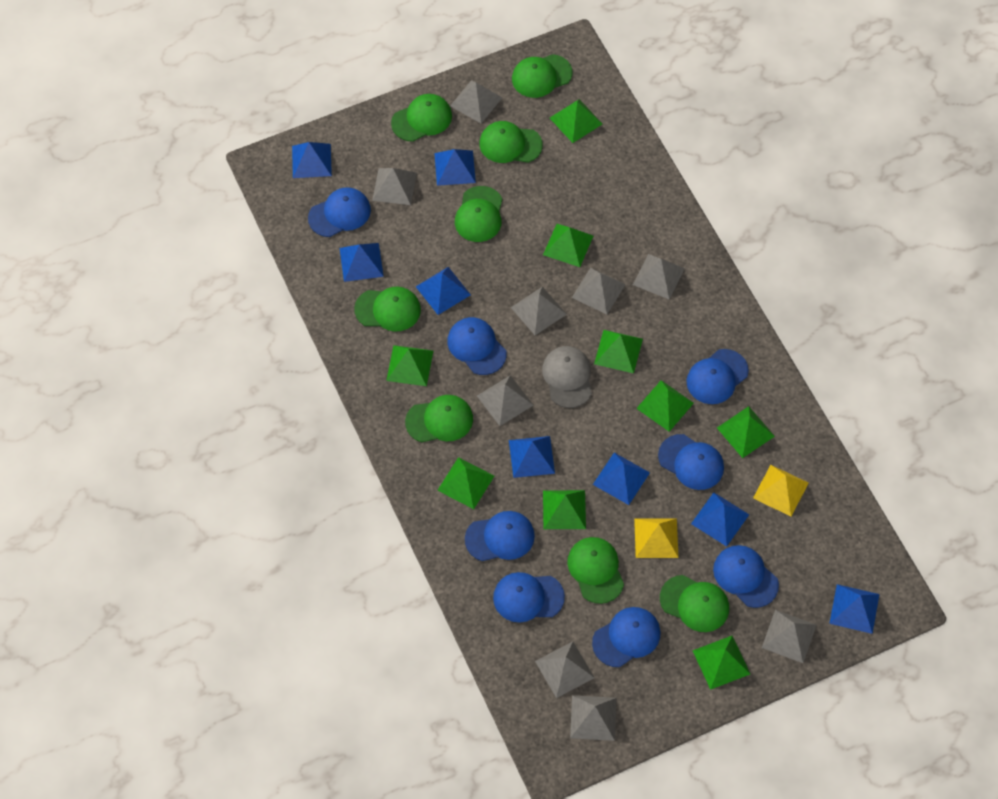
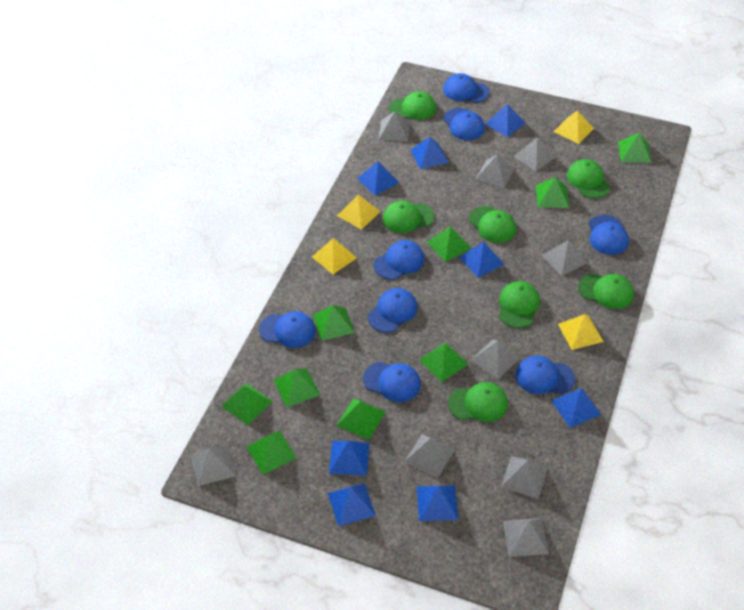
green cap: 8 -> 7
grey cap: 1 -> 0
yellow pyramid: 2 -> 4

